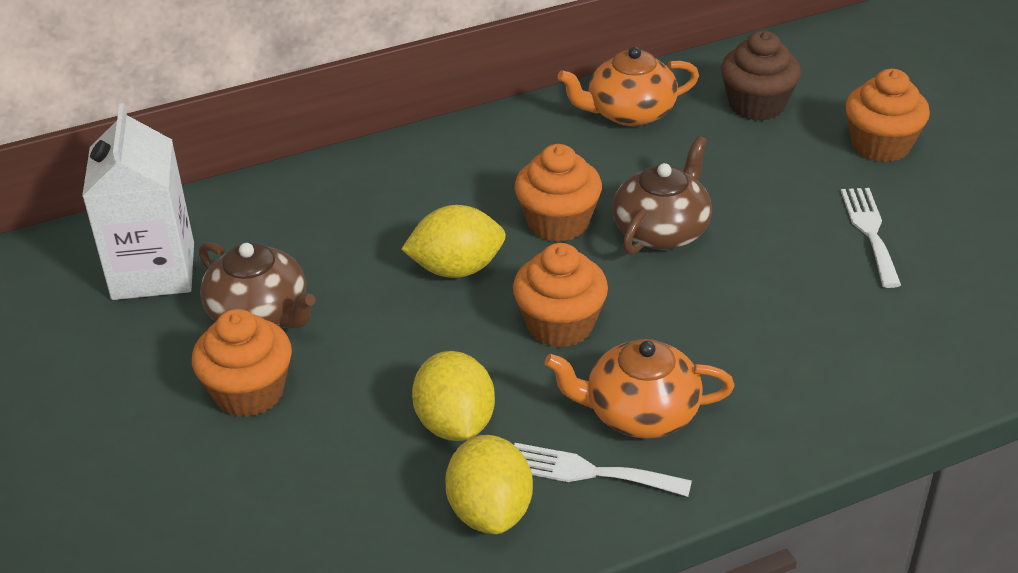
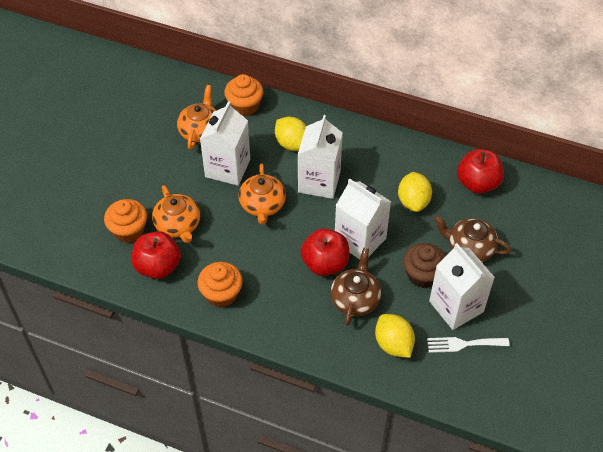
orange cupcake: 4 -> 3
orange teapot: 2 -> 3
red apple: 0 -> 3
white carton: 1 -> 4
white fork: 2 -> 1

